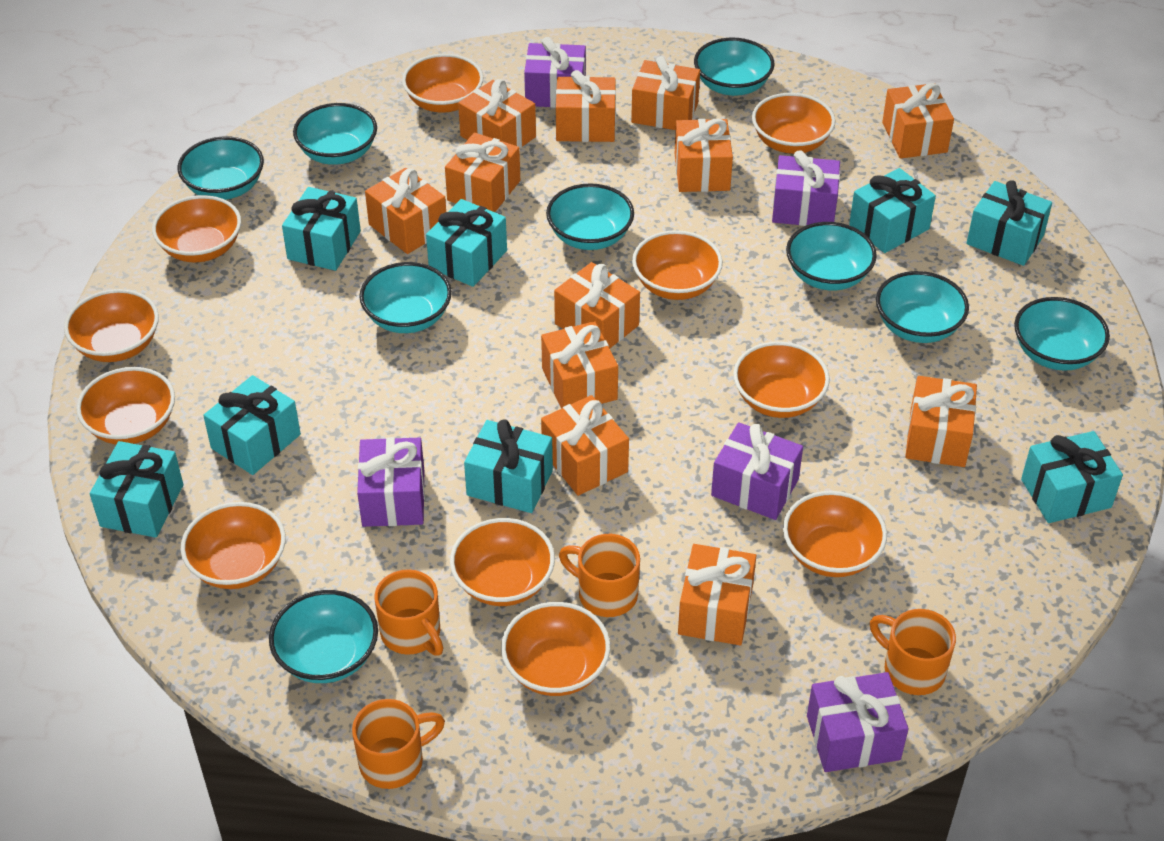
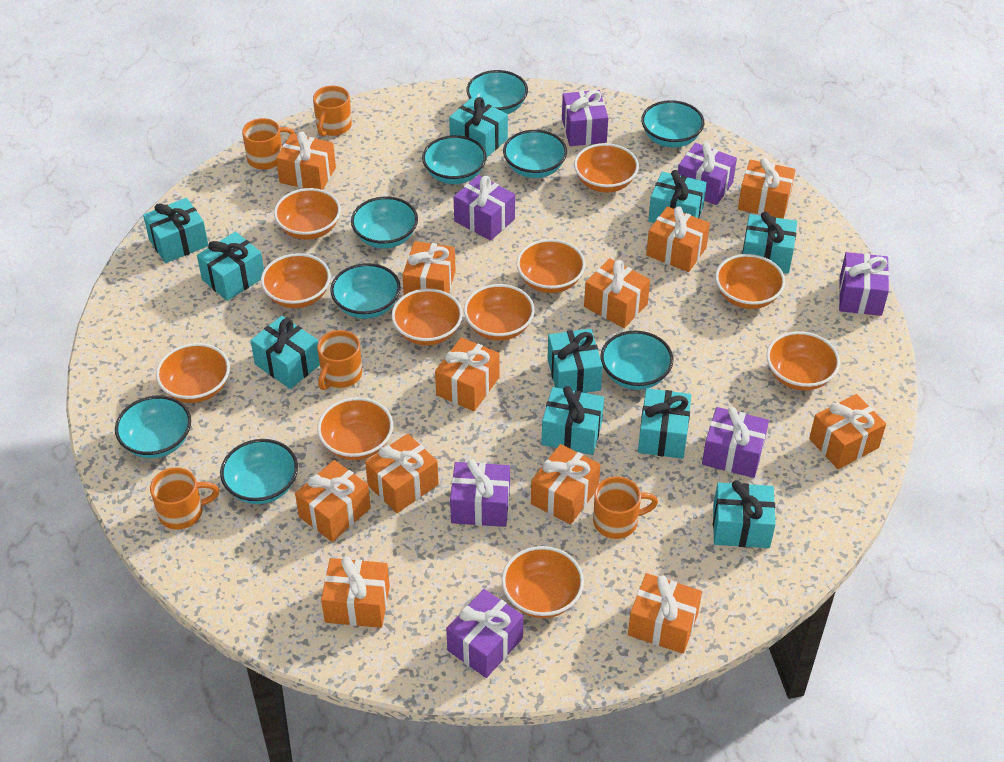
orange mug: 4 -> 5
purple gift: 5 -> 7
turquoise gift: 8 -> 10

